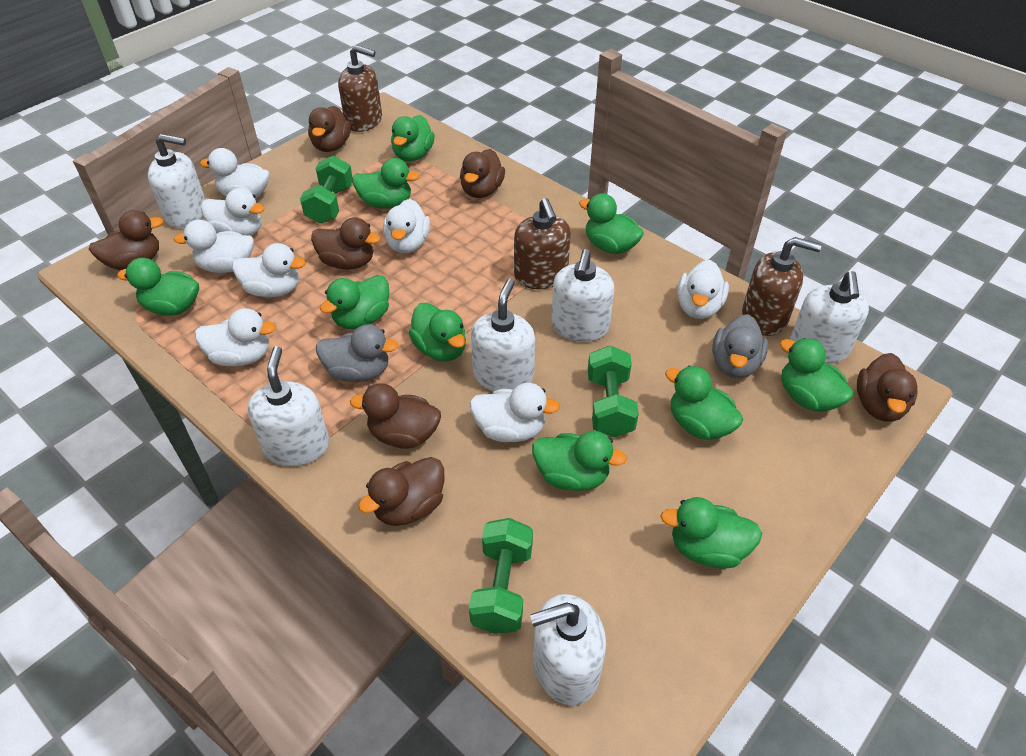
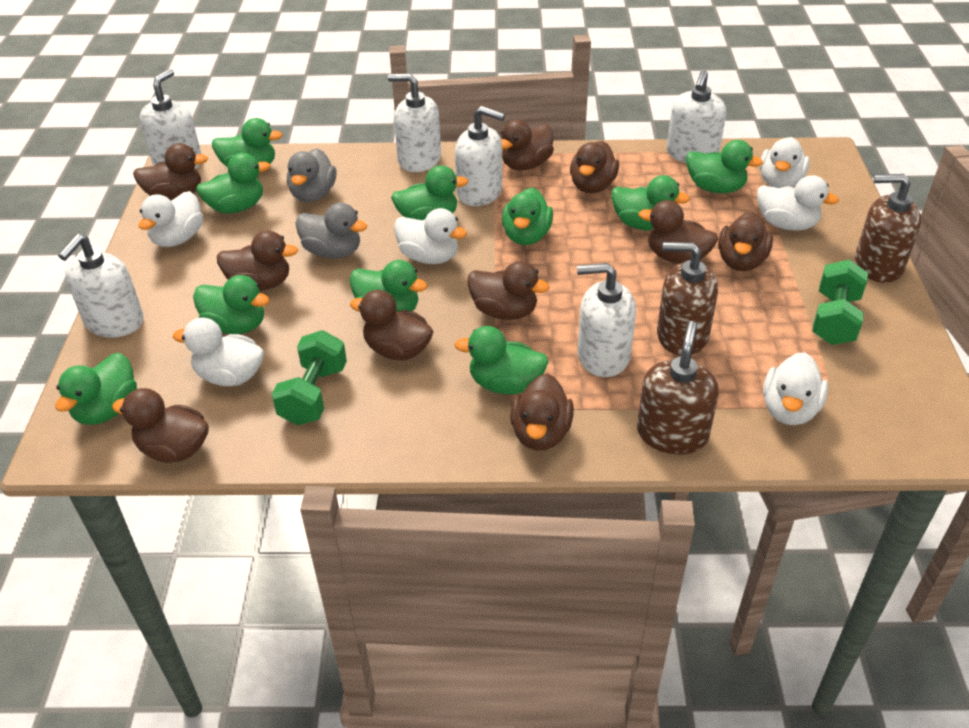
brown duck: 7 -> 10
green dumbbell: 3 -> 2
white duck: 8 -> 6

